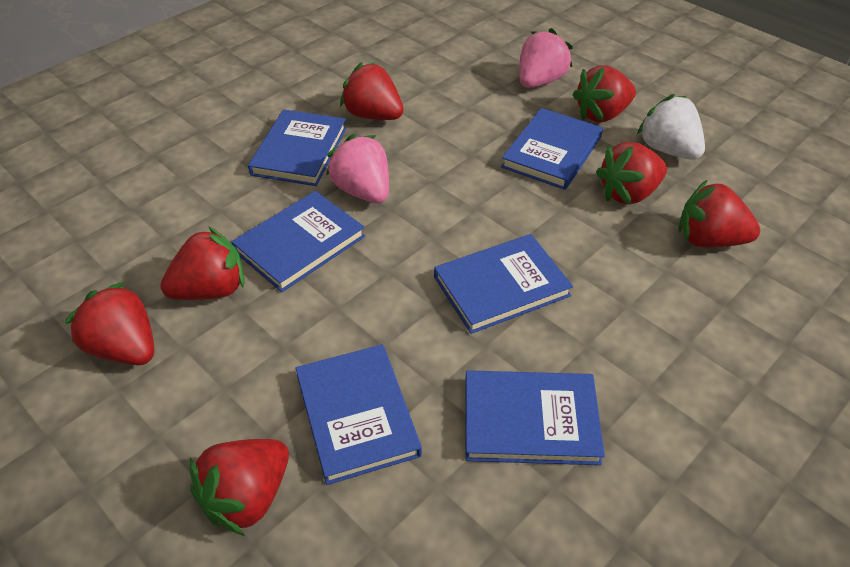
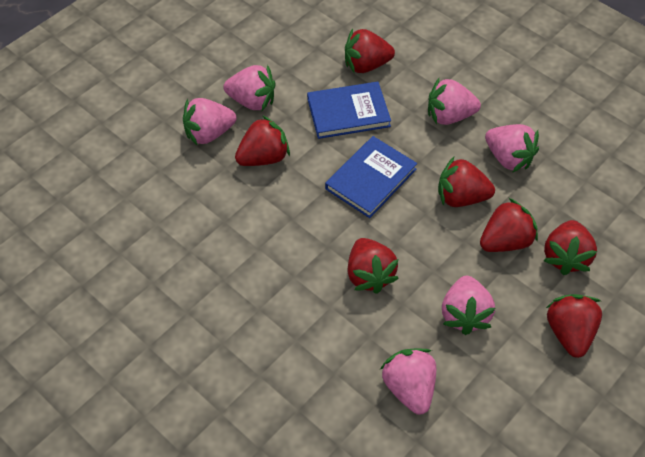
blue book: 6 -> 2
pink strawberry: 2 -> 6
white strawberry: 1 -> 0

